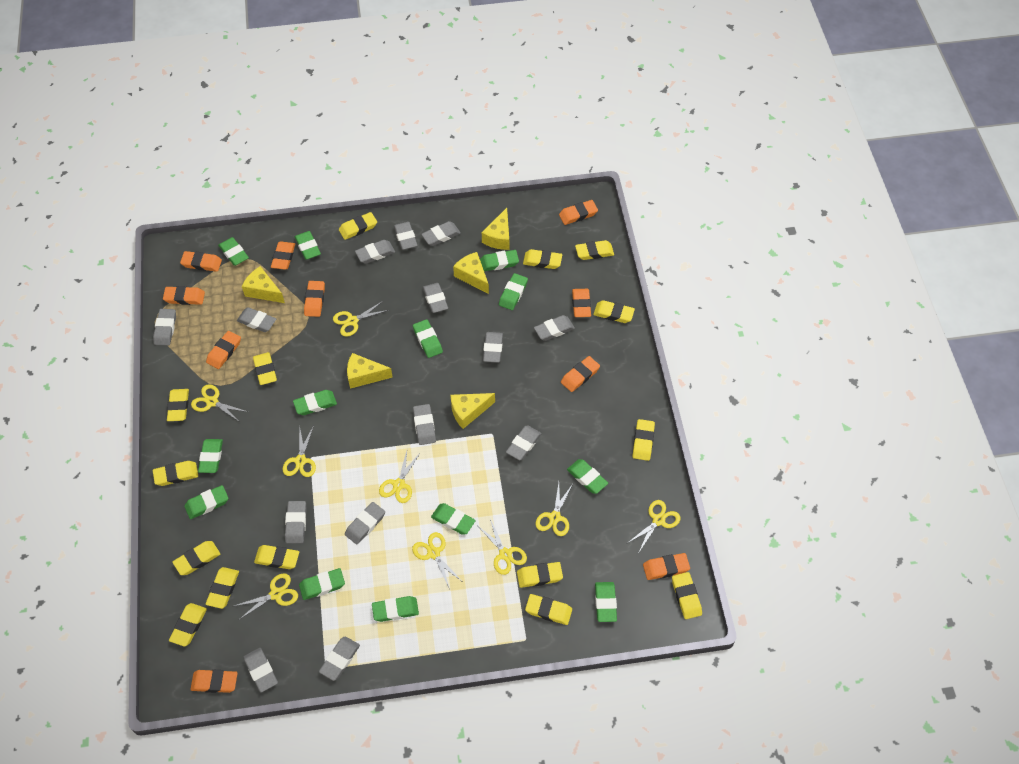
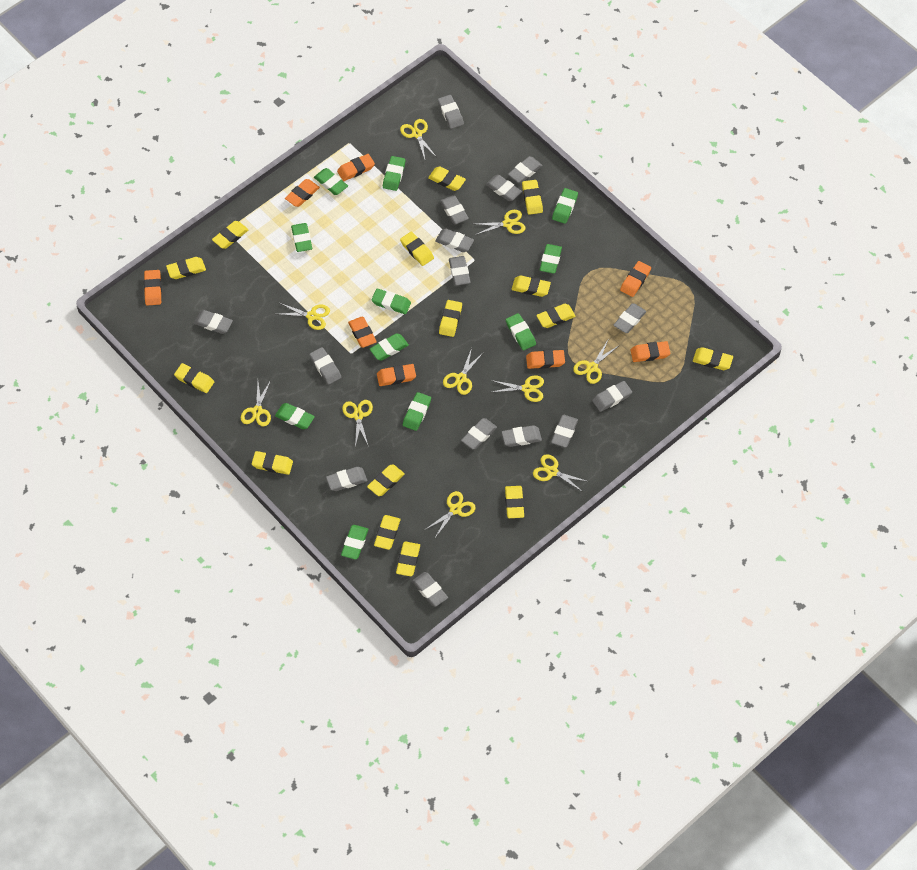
green eraser: 13 -> 11
grey eraser: 14 -> 15
orange eraser: 10 -> 8
yellow cheese: 5 -> 0
yellow scissors: 9 -> 10

